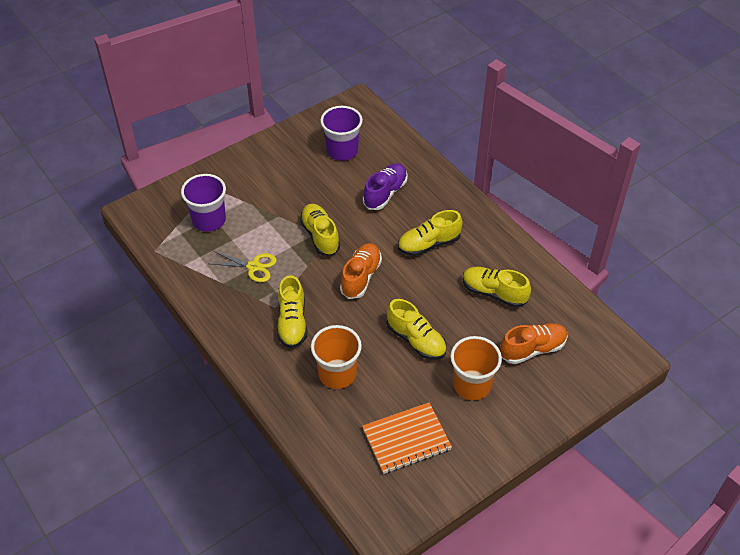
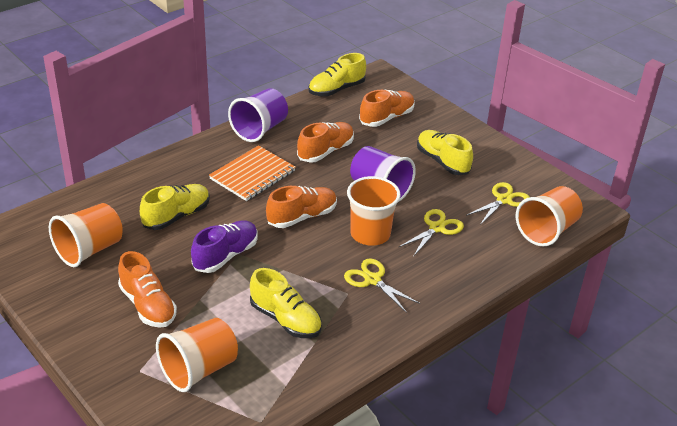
orange cup: 2 -> 4
orange shoe: 2 -> 4
yellow scissors: 1 -> 3
yellow shoe: 5 -> 4

